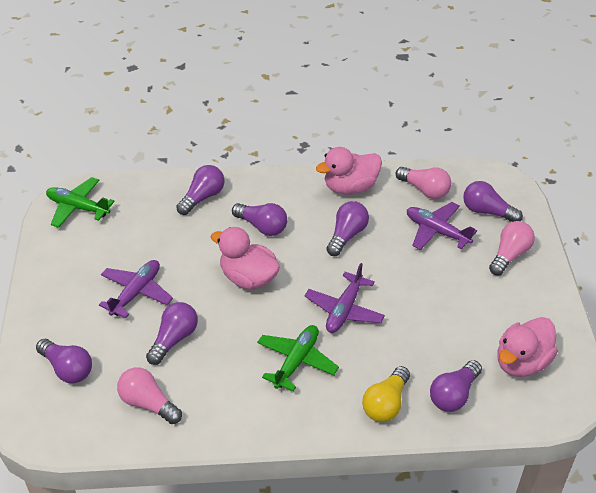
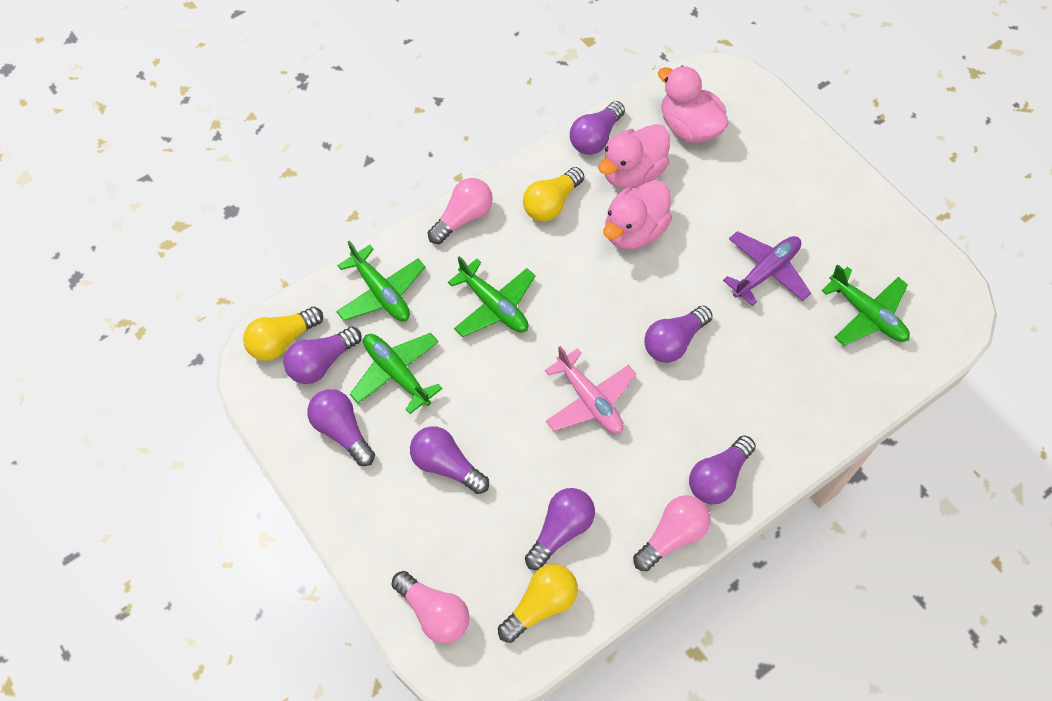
green plane: 2 -> 4
pink plane: 0 -> 1
purple plane: 3 -> 1
yellow light bulb: 1 -> 3

